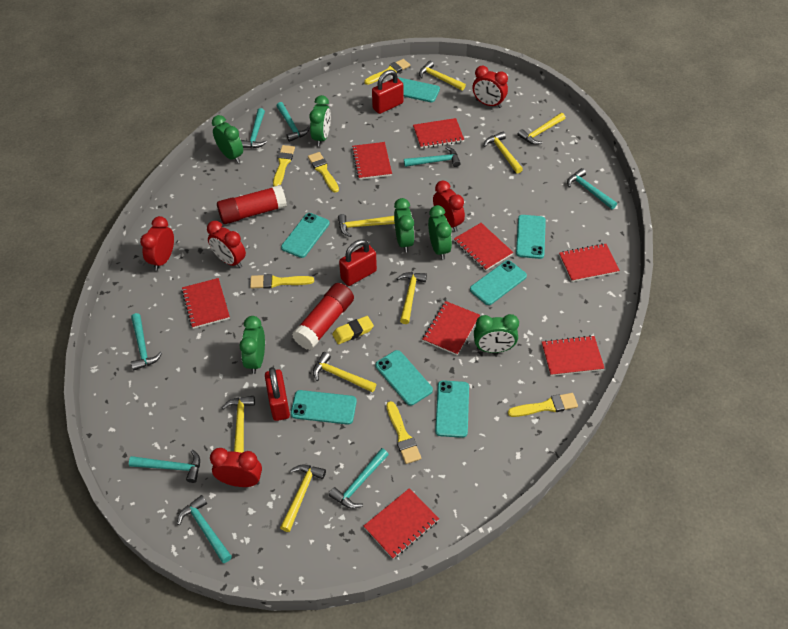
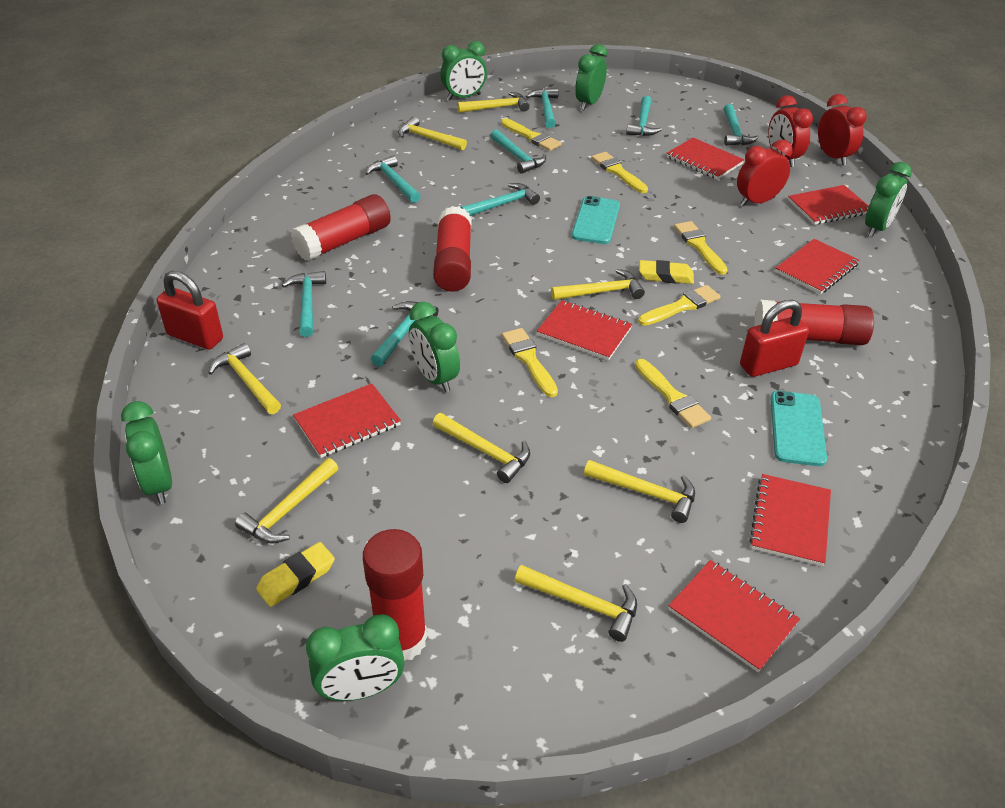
red clock: 5 -> 3
red glue stick: 2 -> 4
red notebook: 8 -> 7
red padlock: 3 -> 2
turquoise phone: 7 -> 2
yellow eraser: 1 -> 2

